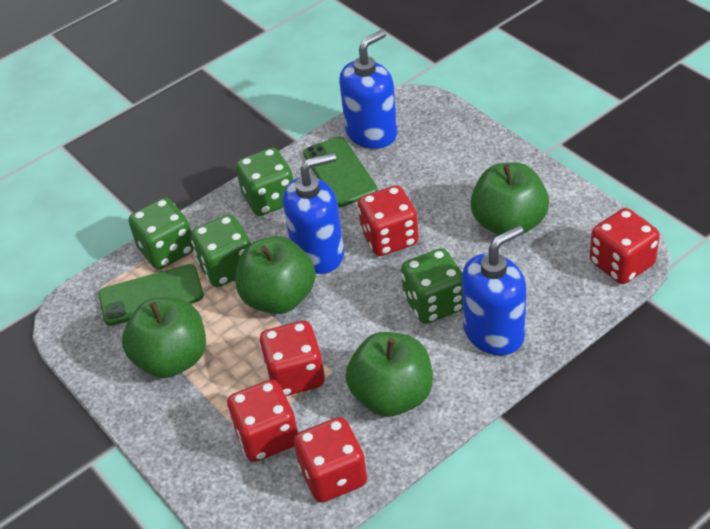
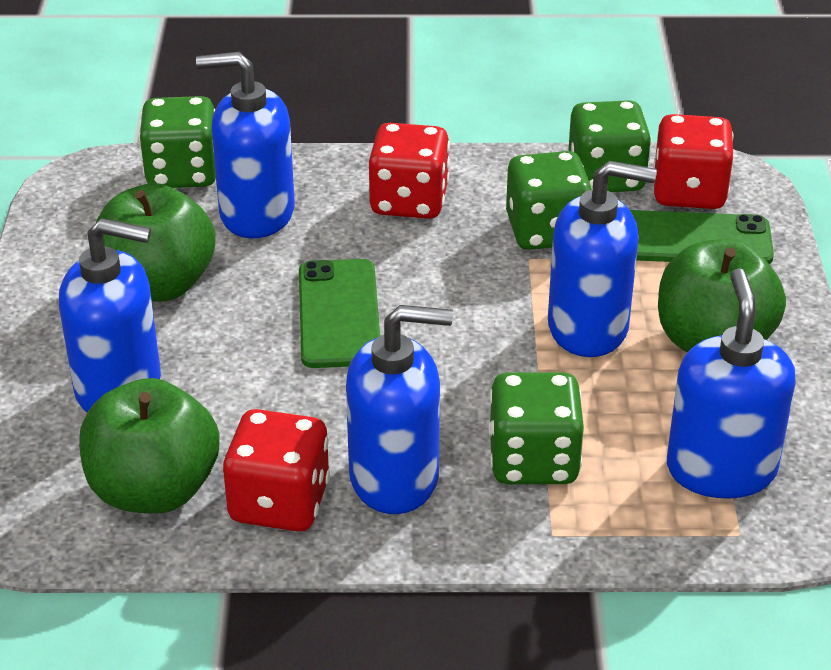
blue soap dispenser: 3 -> 5
green apple: 4 -> 3
red dice: 5 -> 3

